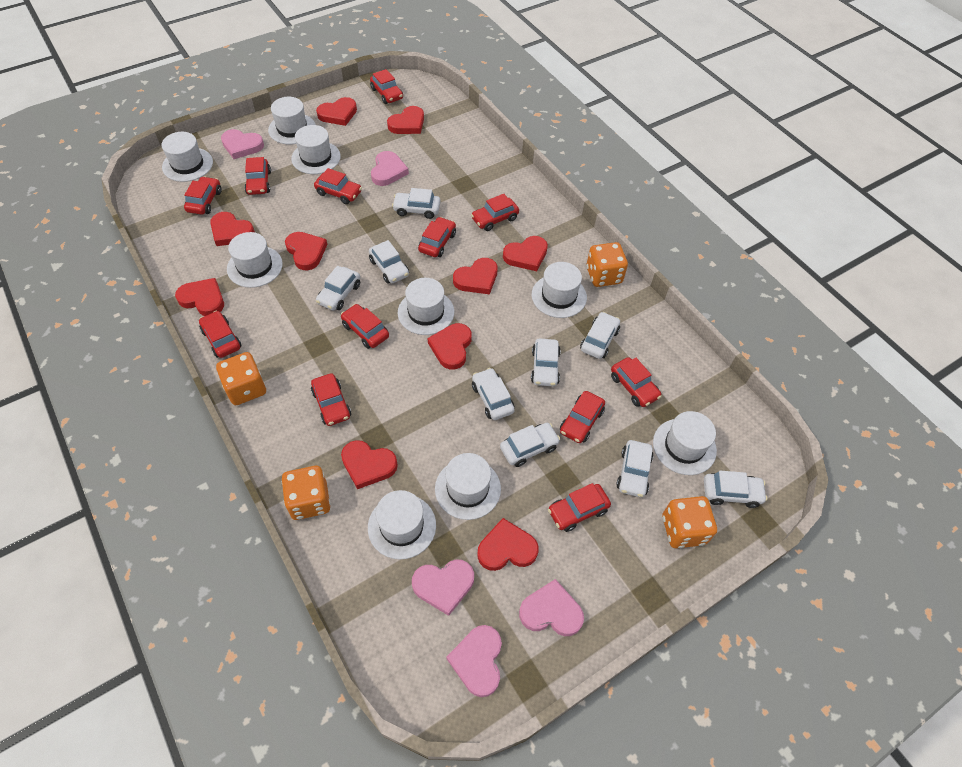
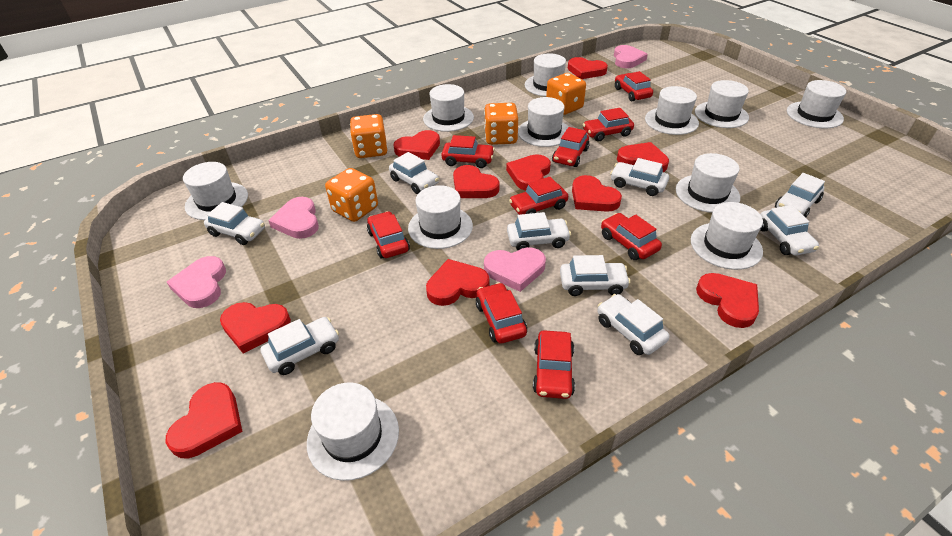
pink heart: 5 -> 4
red car: 12 -> 9
white hat: 9 -> 11

